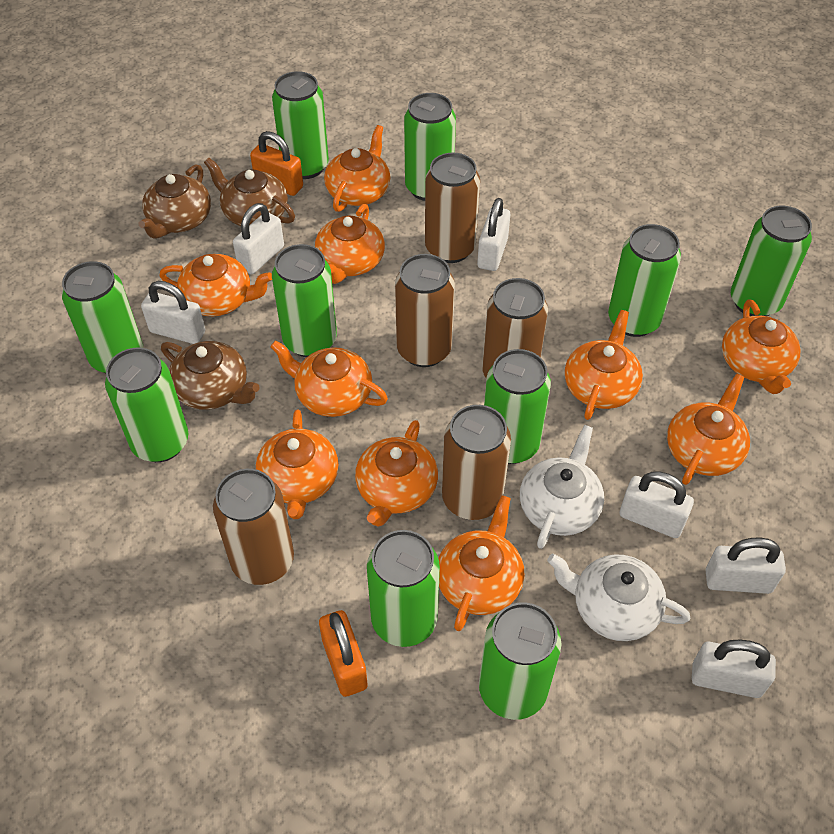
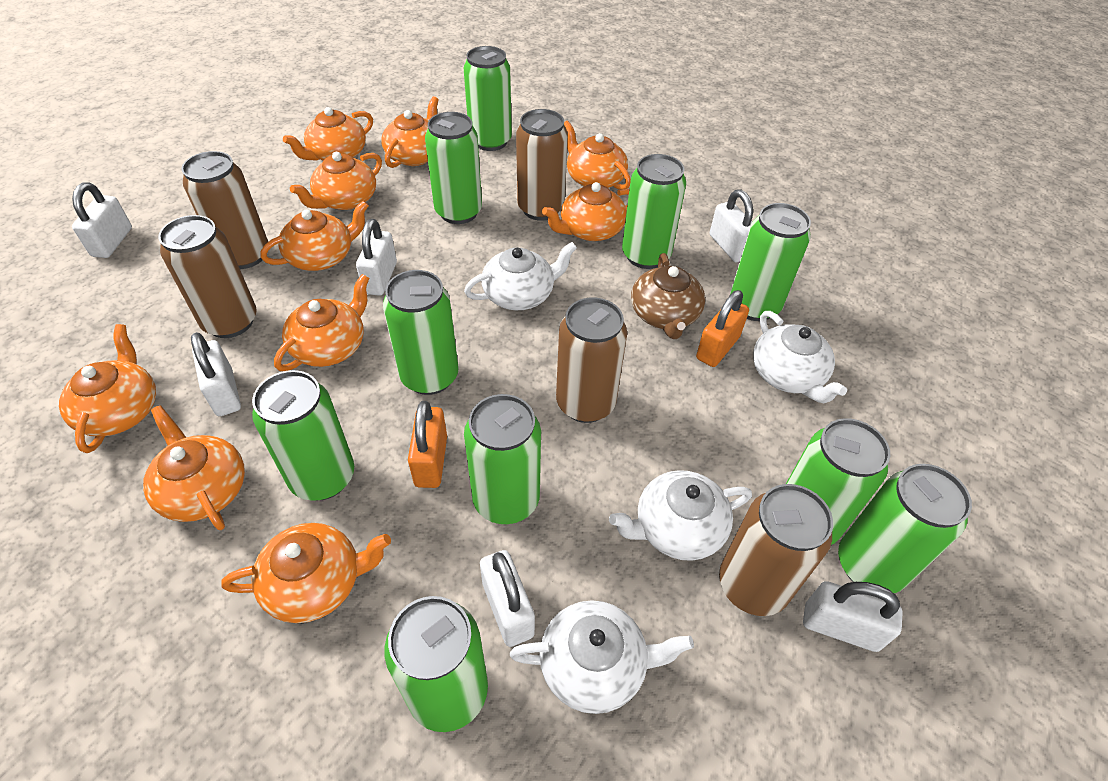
brown teapot: 3 -> 1
white teapot: 2 -> 4

